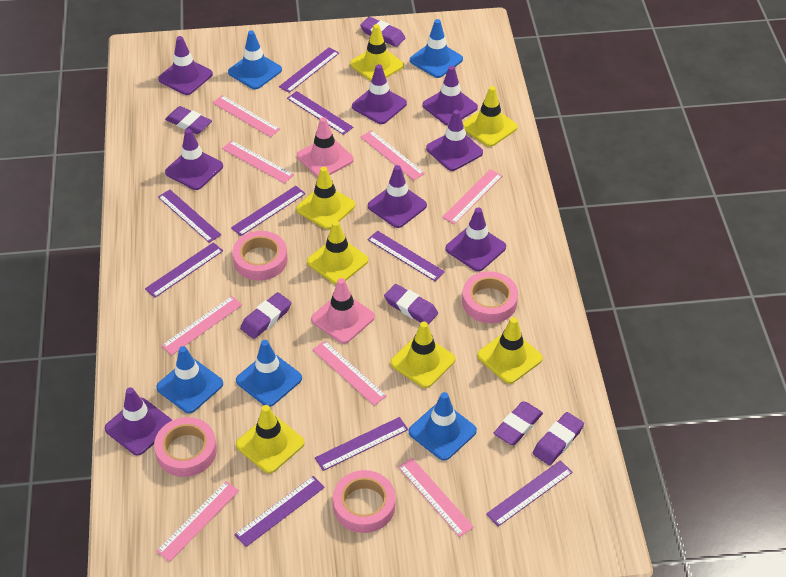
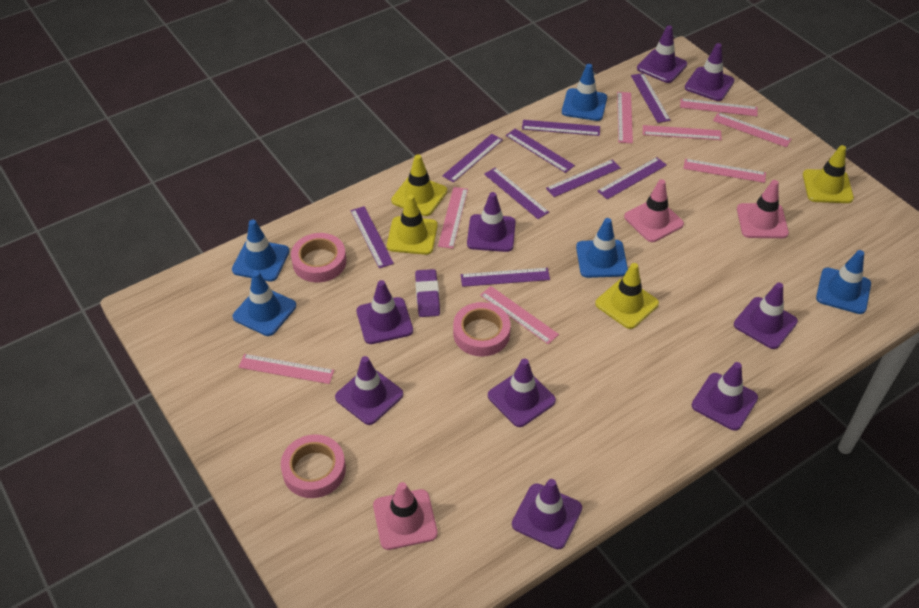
pink tape: 4 -> 3
pink traffic cone: 2 -> 3
purple eraser: 6 -> 1
purple traffic cone: 8 -> 9
yellow traffic cone: 7 -> 4

